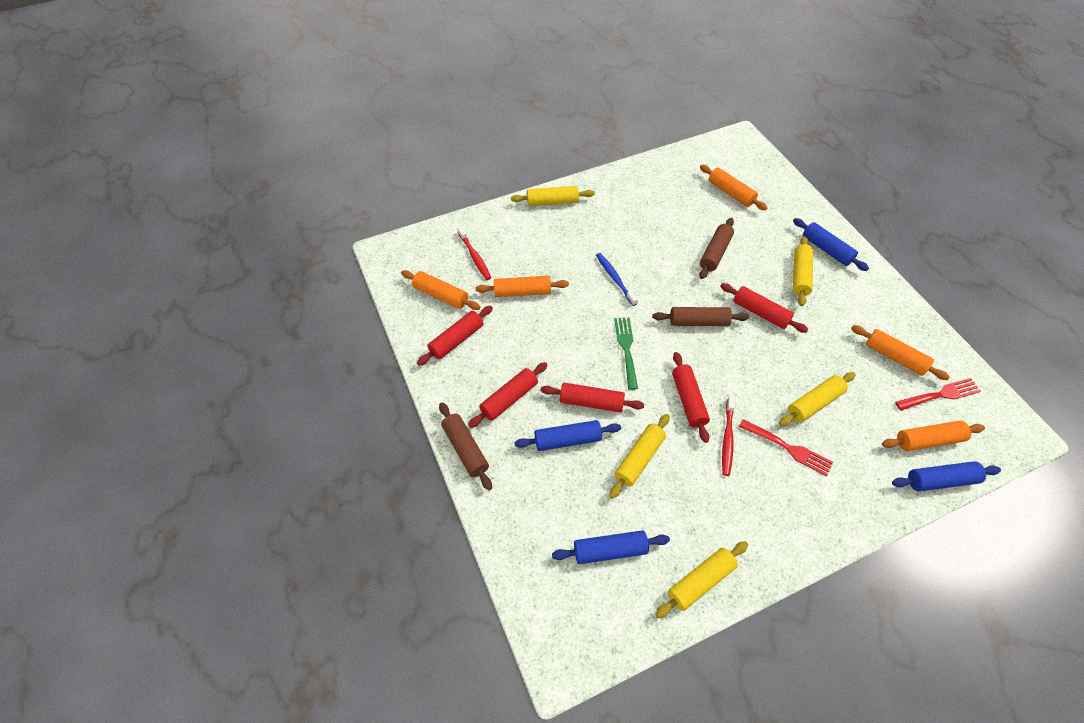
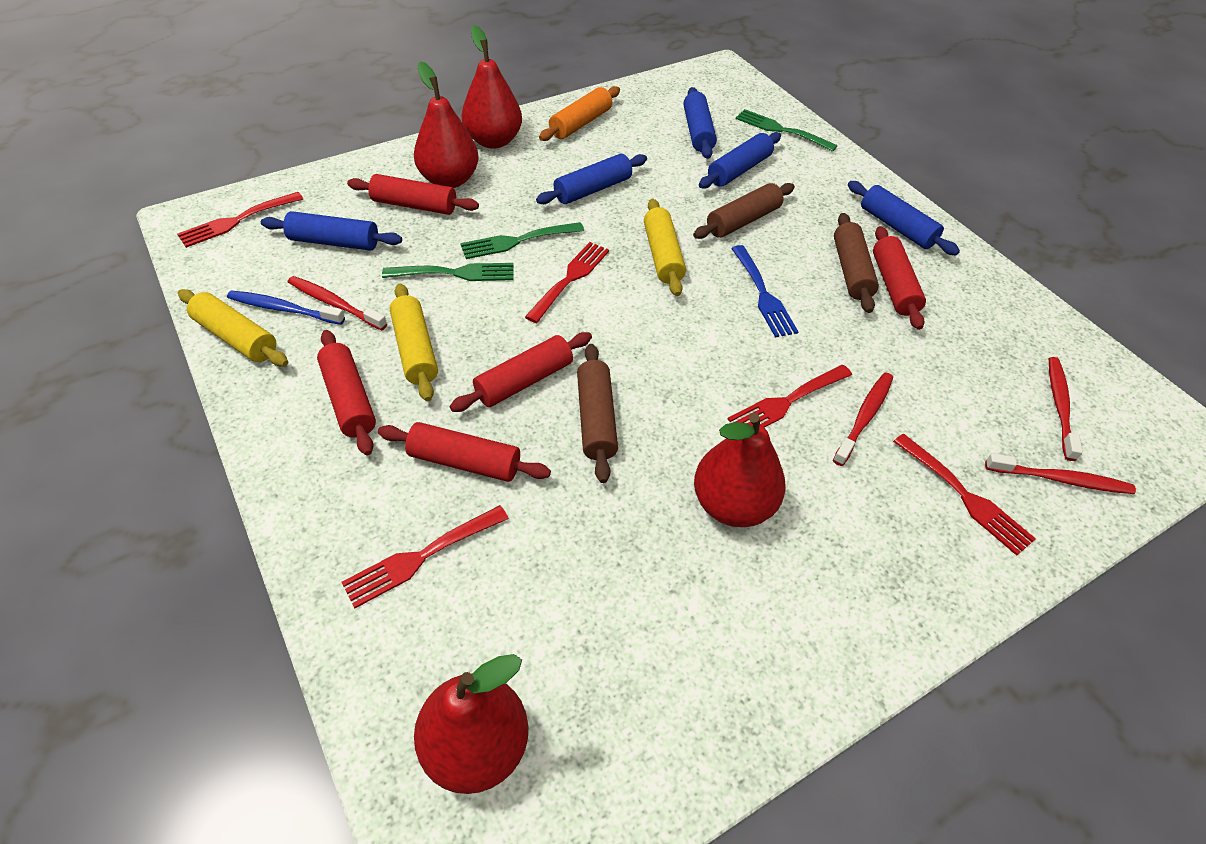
blue fork: 0 -> 1
blue rolling pin: 4 -> 5
green fork: 1 -> 3
orange rolling pin: 5 -> 1
red fork: 2 -> 5
red pear: 0 -> 4
red toothbrush: 2 -> 4
yellow rolling pin: 5 -> 3

